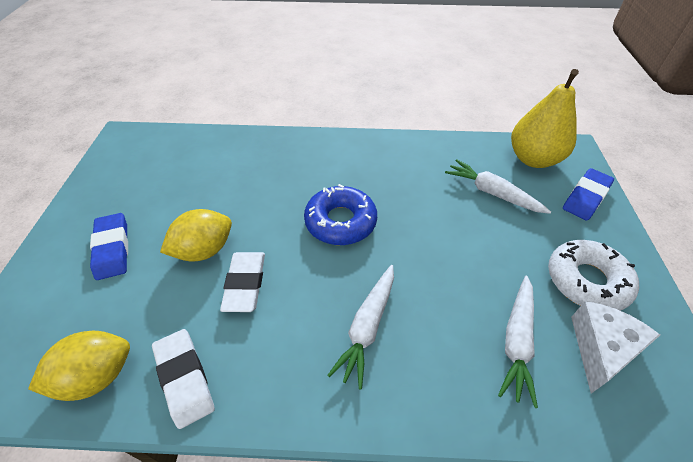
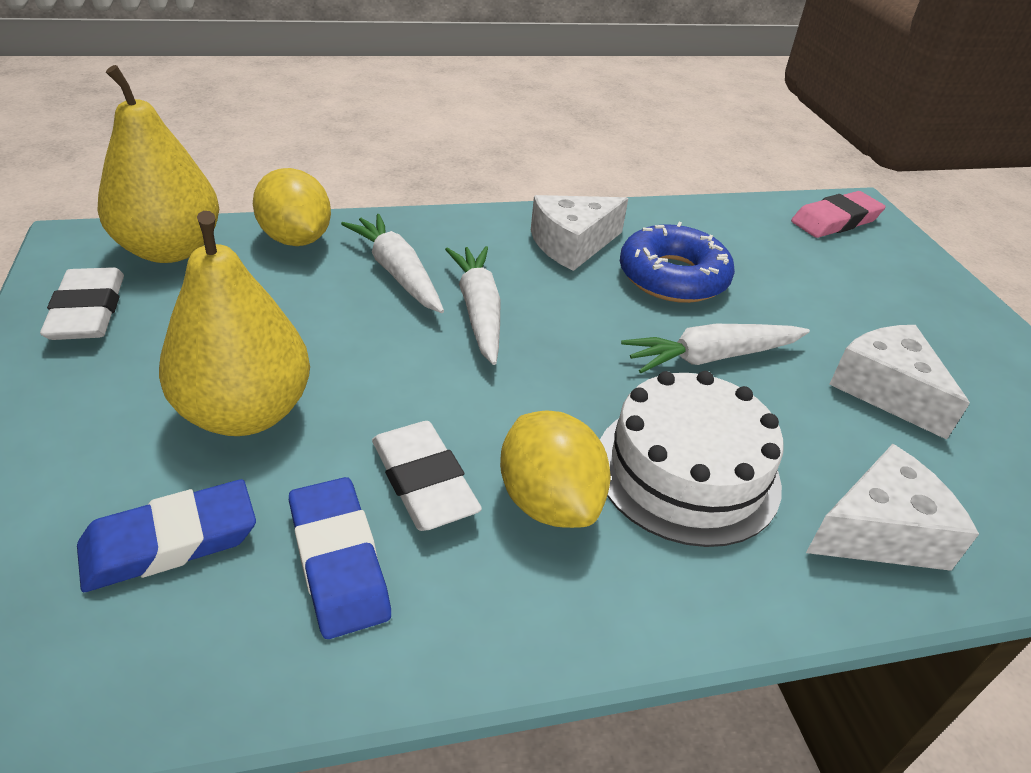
pink eraser: 0 -> 1
white cake: 0 -> 1
white cheese: 1 -> 3
white donut: 1 -> 0
yellow pear: 1 -> 2

